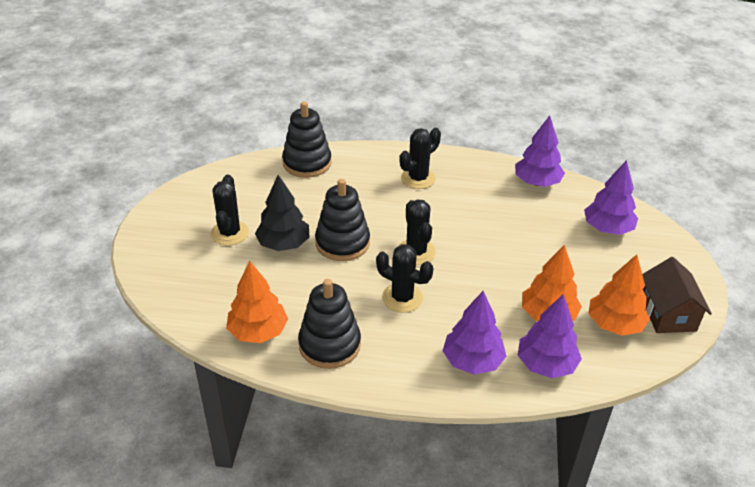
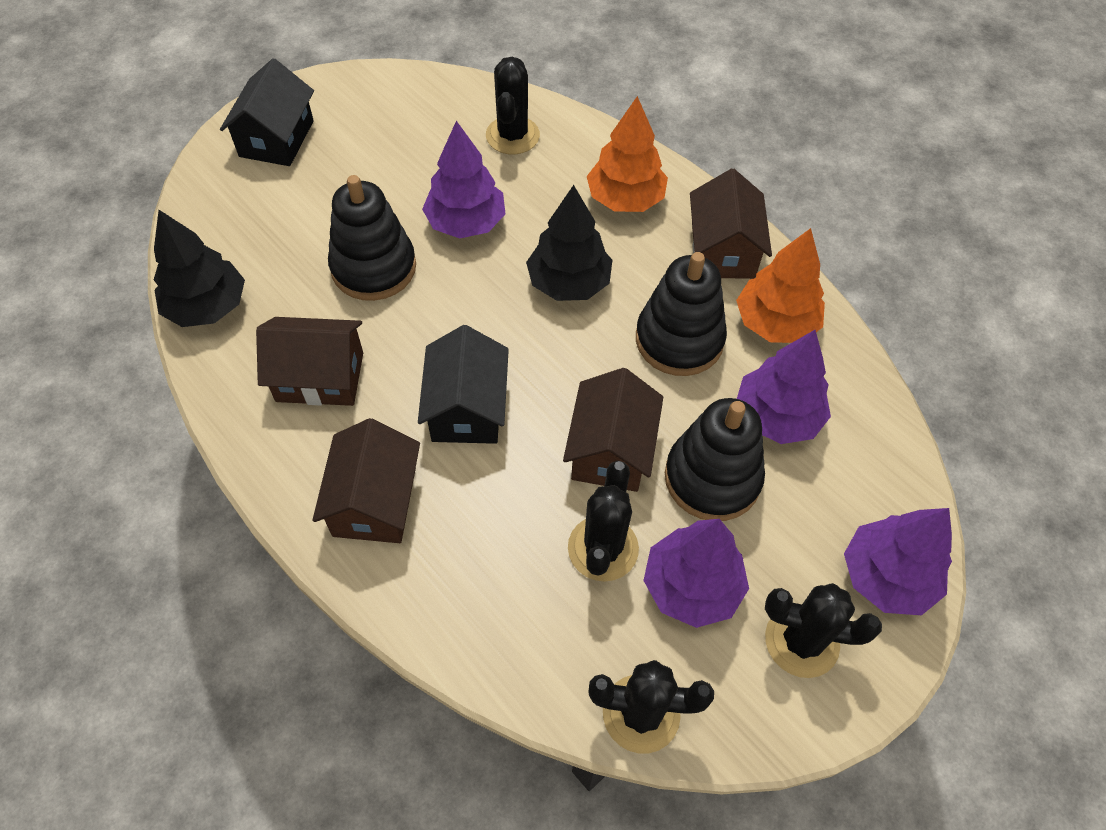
black house: 0 -> 2
black tree: 1 -> 2
brown house: 1 -> 4
orange tree: 3 -> 2

